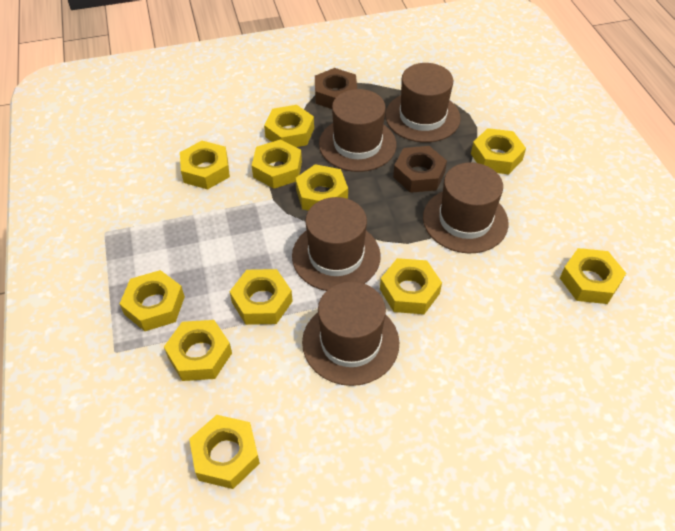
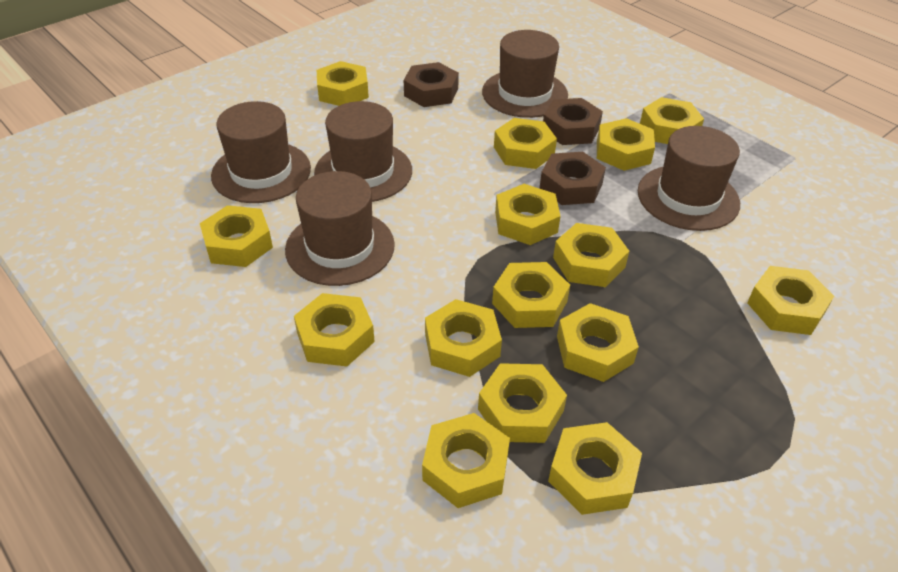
brown nut: 2 -> 3
yellow nut: 11 -> 15

